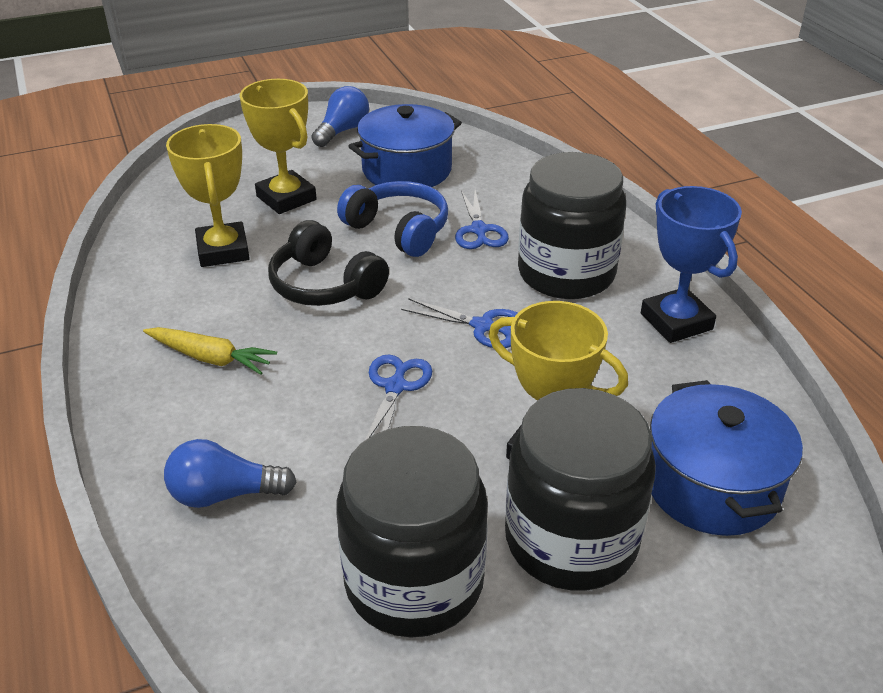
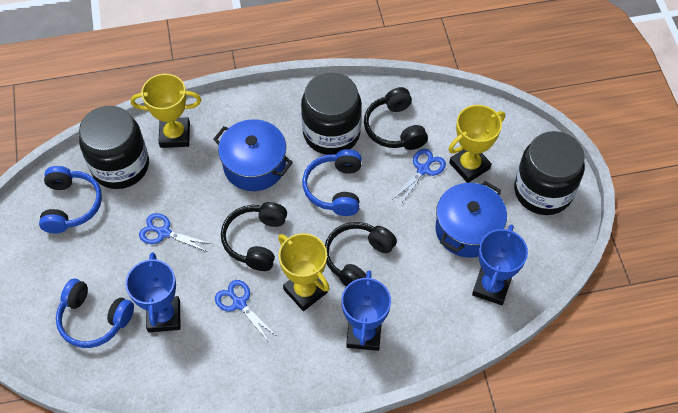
black headphones: 1 -> 3
blue headphones: 1 -> 3
blue light bulb: 2 -> 0
blue trophy: 1 -> 3
yellow carrot: 1 -> 0

